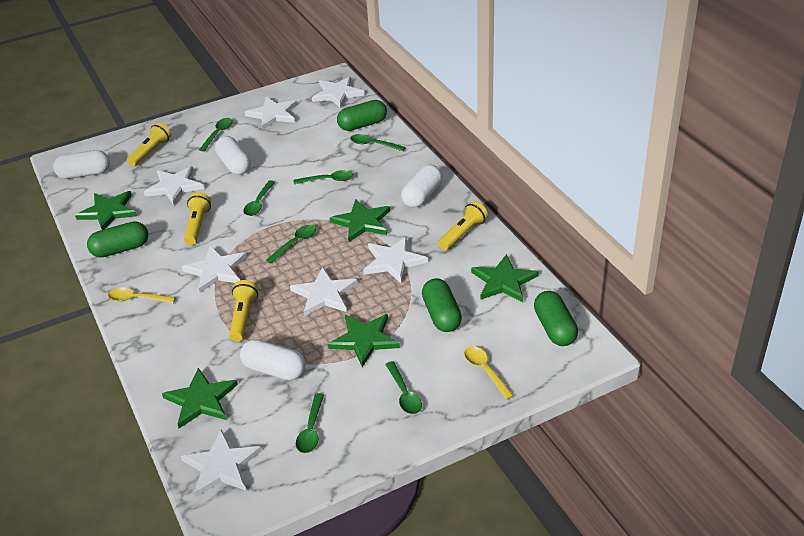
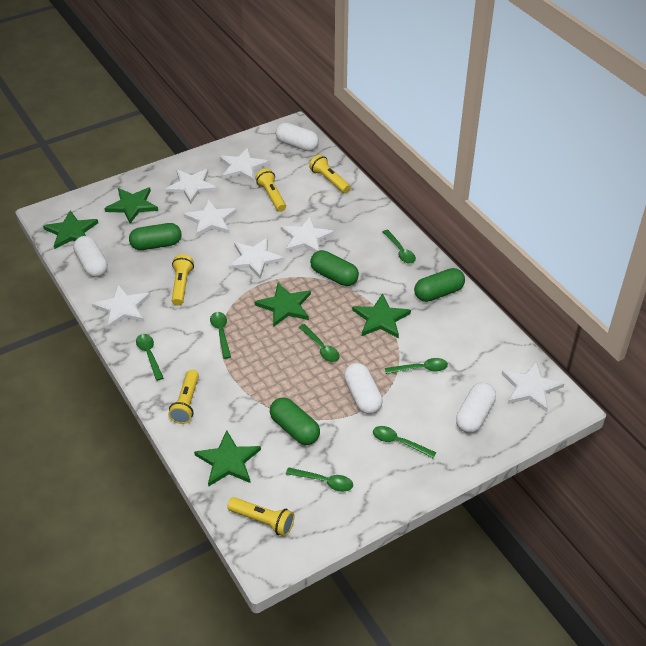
yellow flashlight: 4 -> 5
yellow spoon: 2 -> 0

